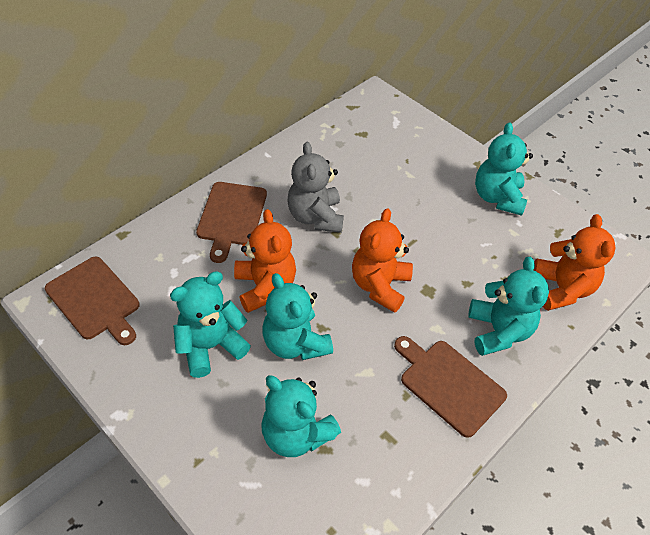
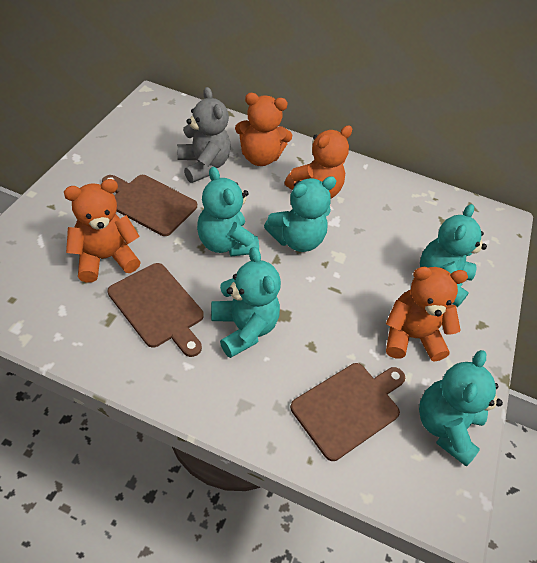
orange teddy bear: 3 -> 4

